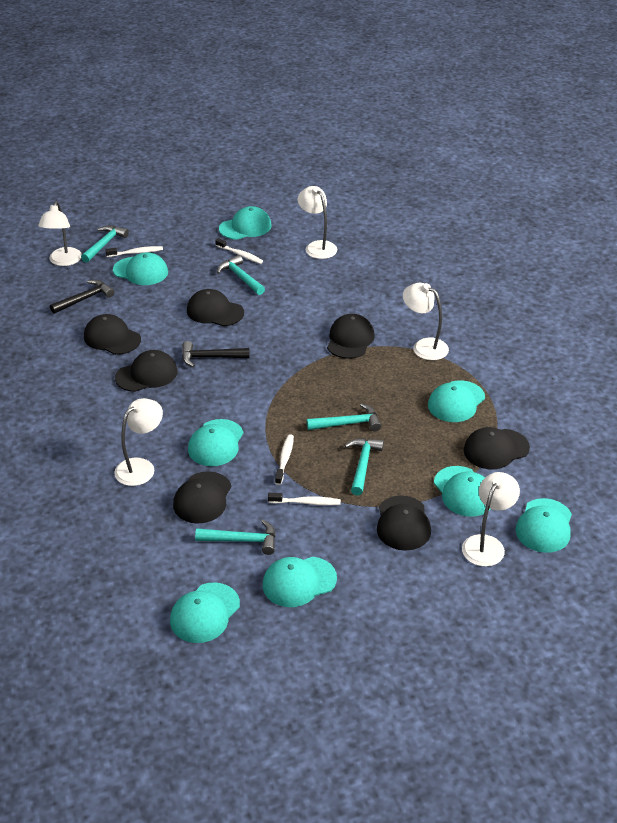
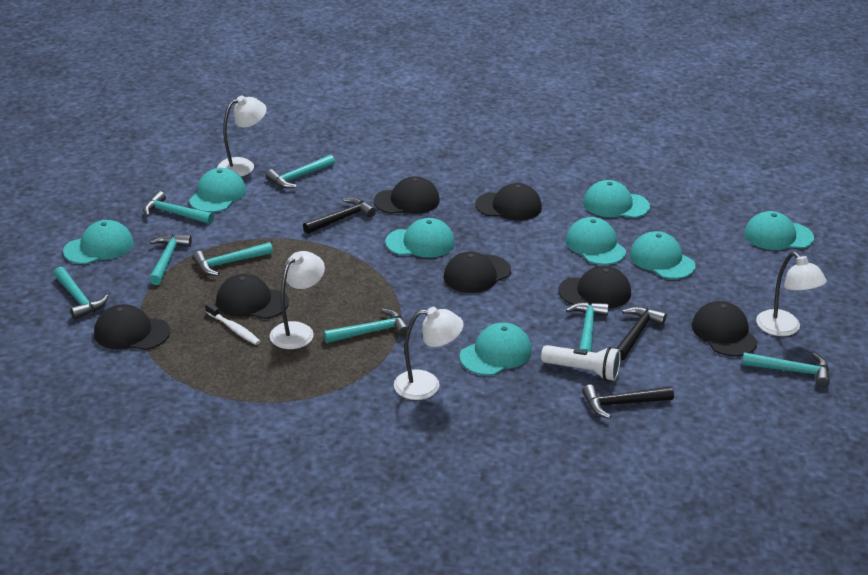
black hammer: 2 -> 3
turquoise hammer: 5 -> 8
white flashlight: 0 -> 1
white lamp: 5 -> 4
white toothbrush: 4 -> 1

